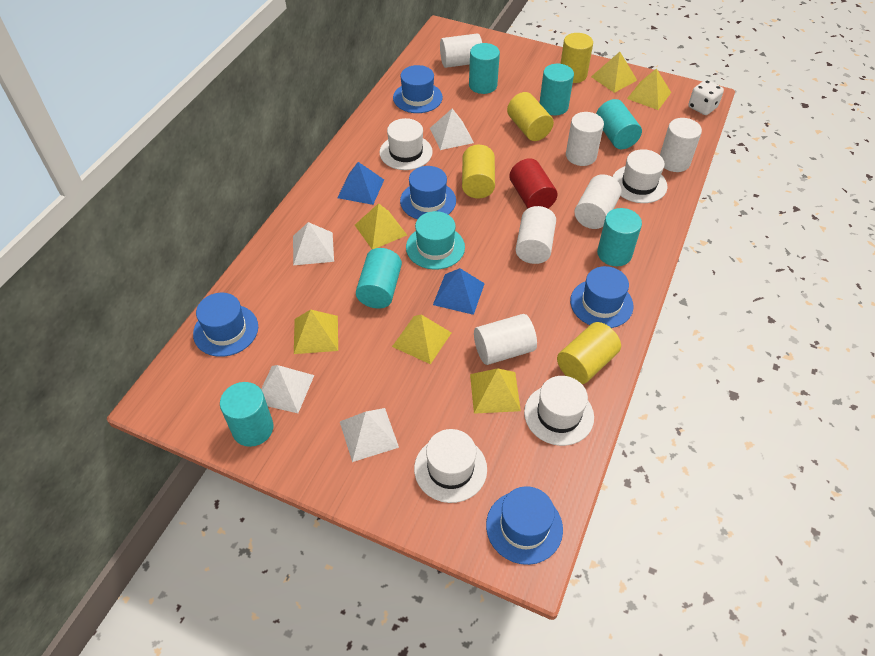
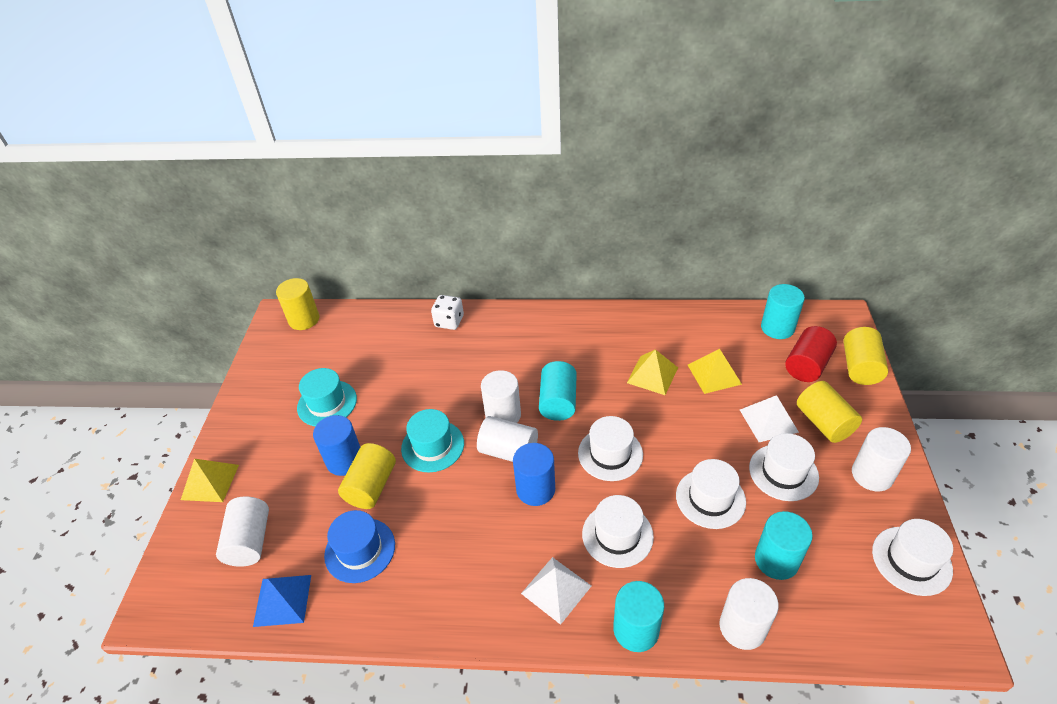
blue cylinder: 0 -> 2
blue hat: 5 -> 1
blue pyramid: 2 -> 1
turquoise cylinder: 6 -> 4
turquoise hat: 1 -> 2
white cylinder: 6 -> 5
white hat: 4 -> 5
white pyramid: 4 -> 2
yellow pyramid: 6 -> 3

